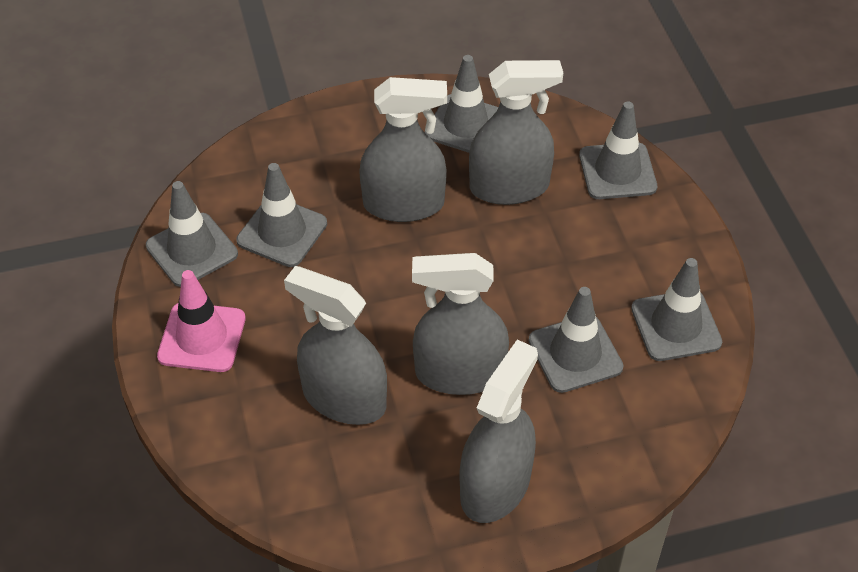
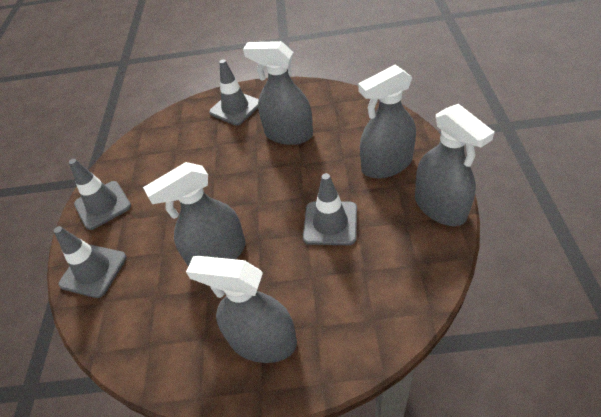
grey traffic cone: 6 -> 4
pink traffic cone: 1 -> 0

